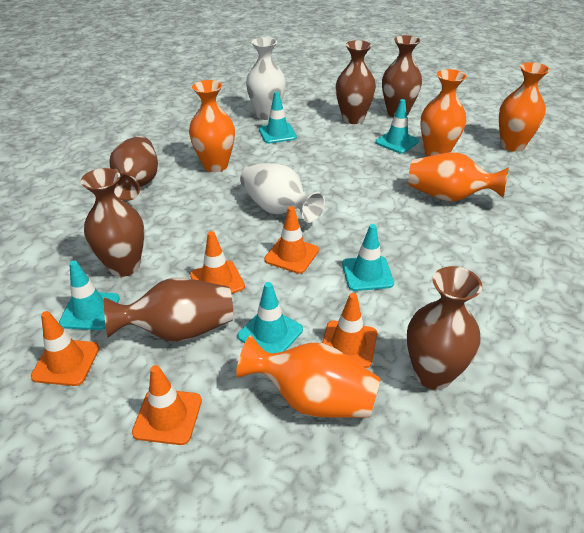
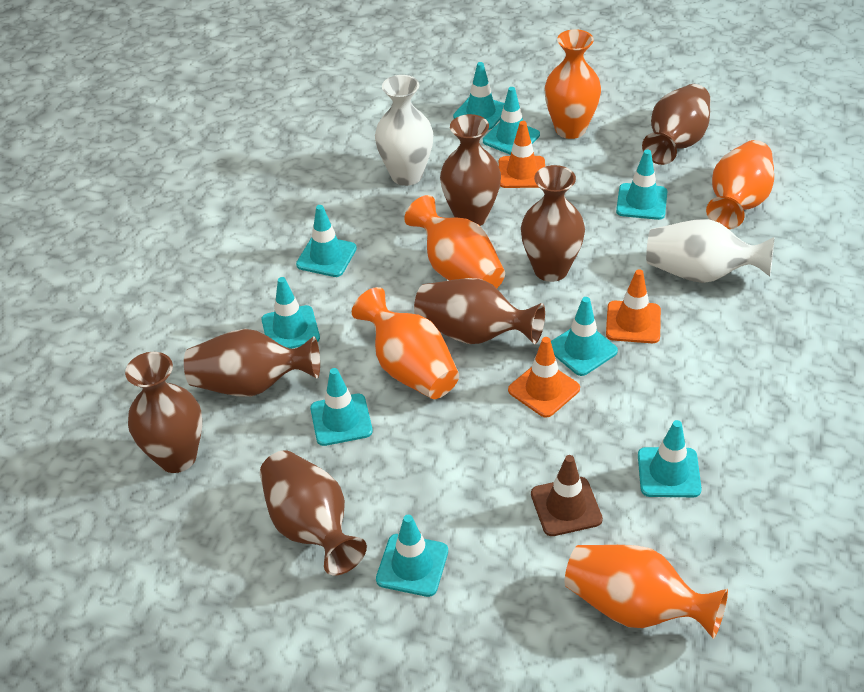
brown traffic cone: 0 -> 1
brown vase: 6 -> 7
orange traffic cone: 5 -> 3
turquoise traffic cone: 5 -> 9

